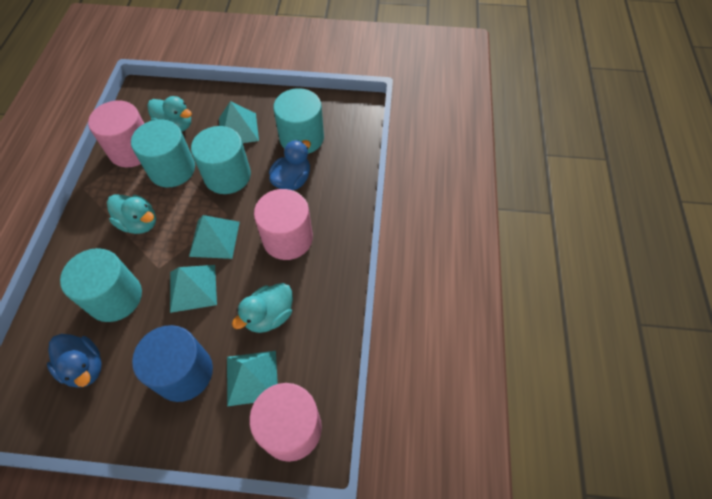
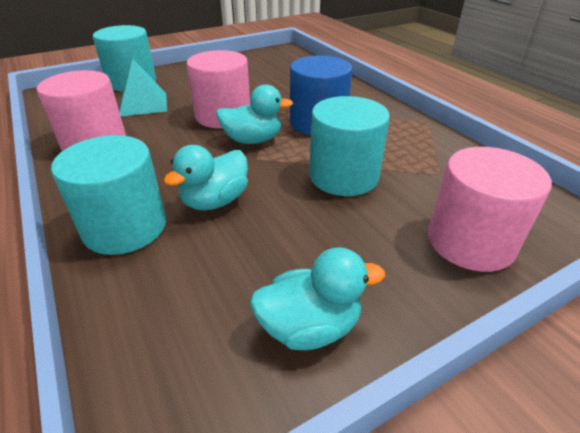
blue duck: 2 -> 0
turquoise cylinder: 4 -> 3
turquoise pyramid: 4 -> 1

